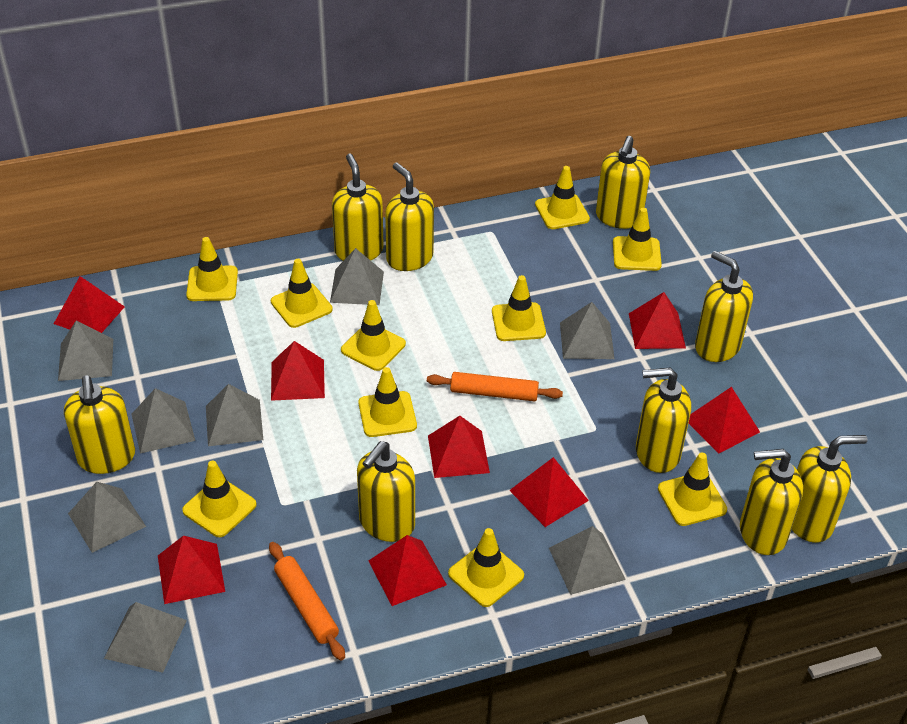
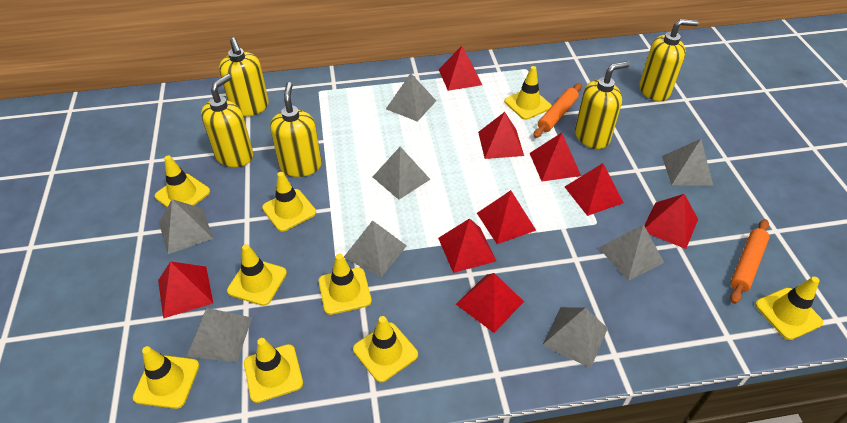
red pyramid: 8 -> 9
yellow soap dispenser: 9 -> 5
yellow traffic cone: 10 -> 9

